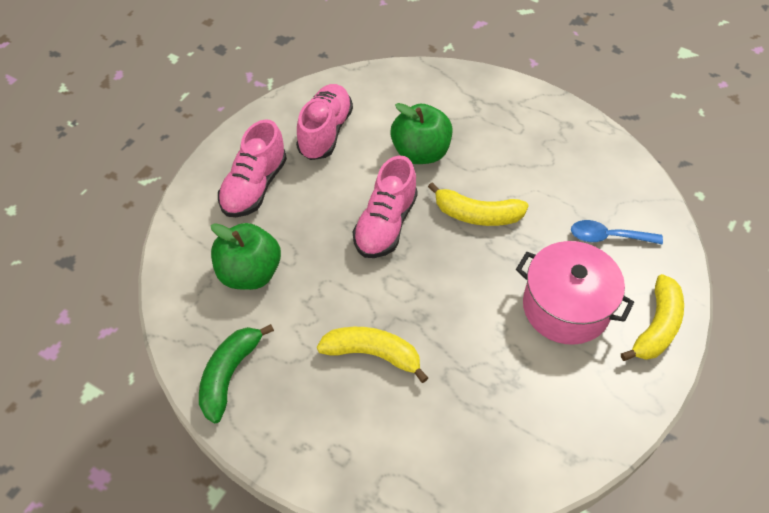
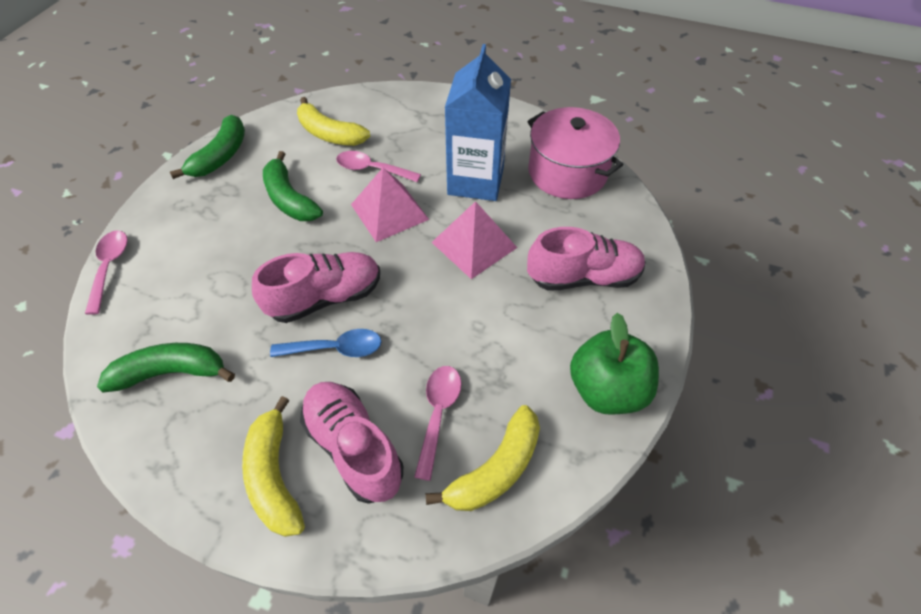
blue carton: 0 -> 1
green apple: 2 -> 1
green banana: 1 -> 3
pink pyramid: 0 -> 2
pink spoon: 0 -> 3

